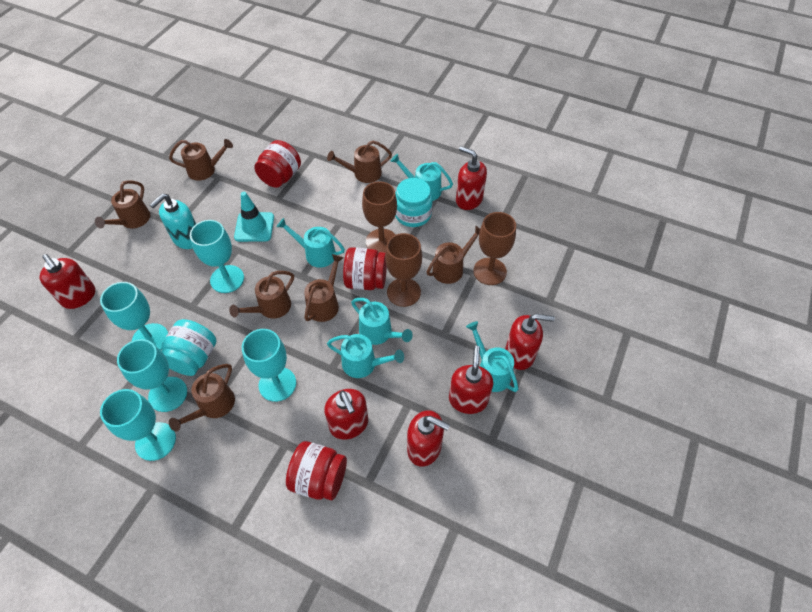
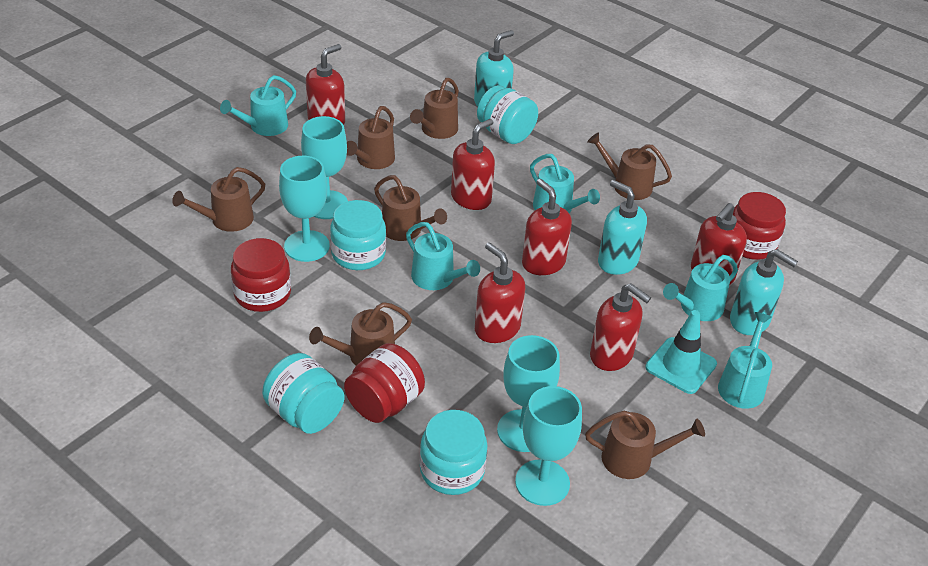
brown goblet: 3 -> 0
turquoise goblet: 5 -> 4
turquoise jar: 2 -> 4
turquoise soap dispenser: 1 -> 3

